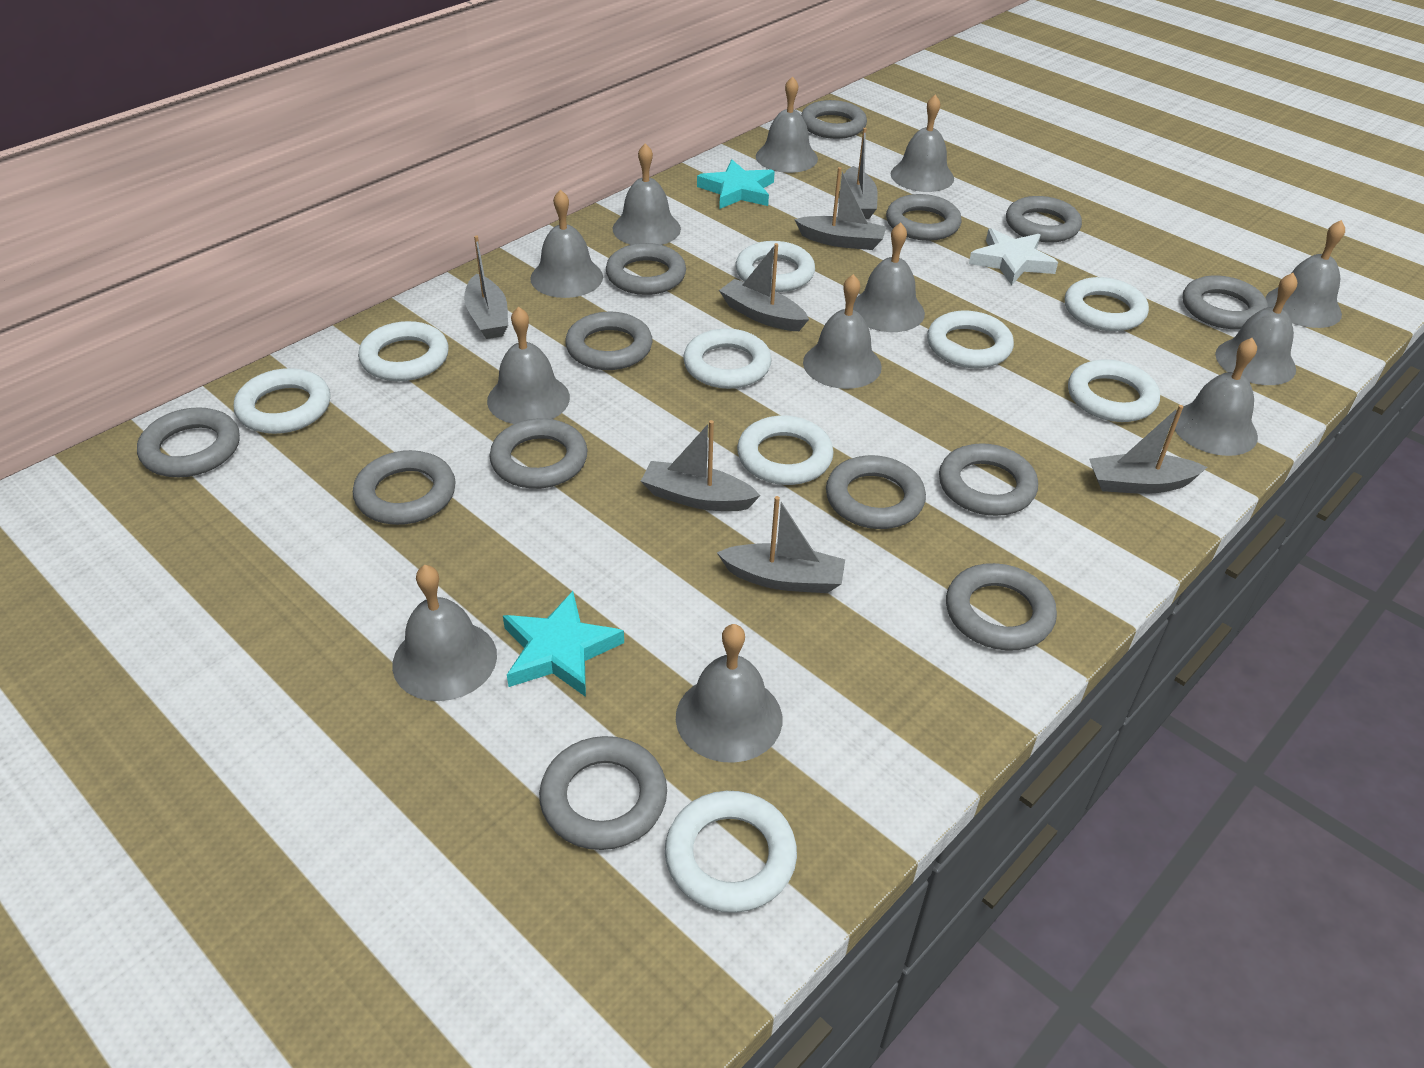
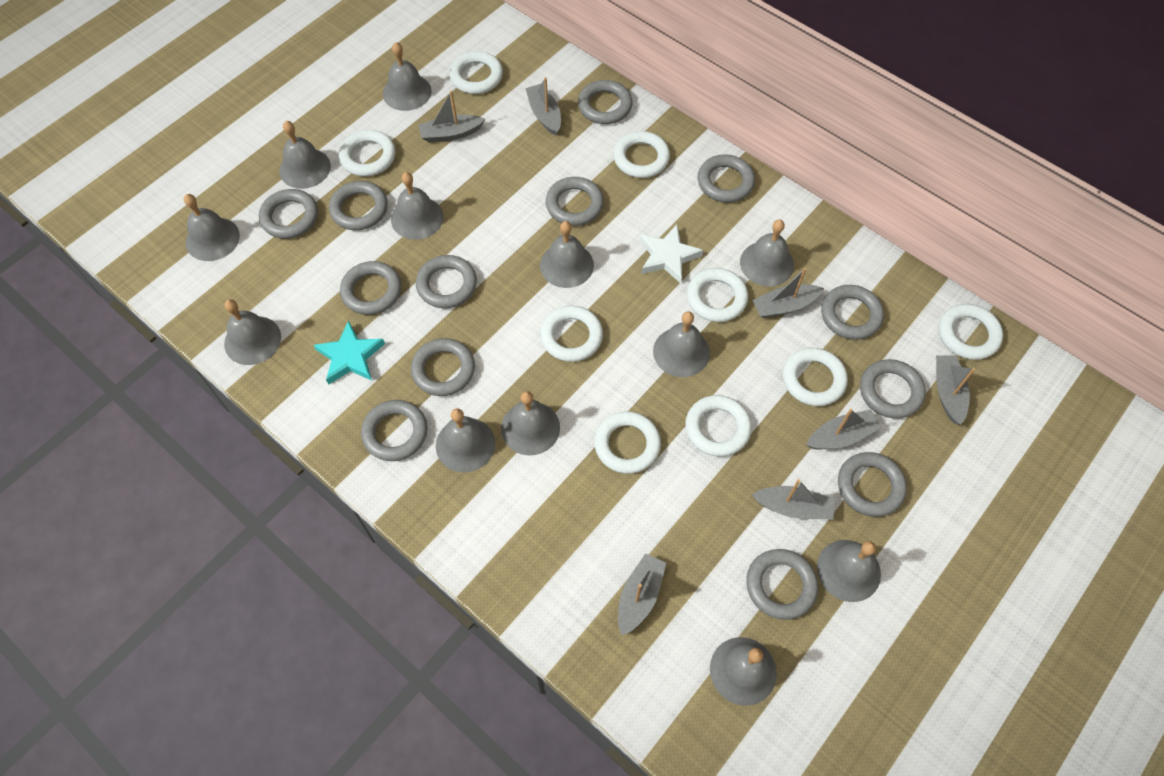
turquoise star: 2 -> 1

